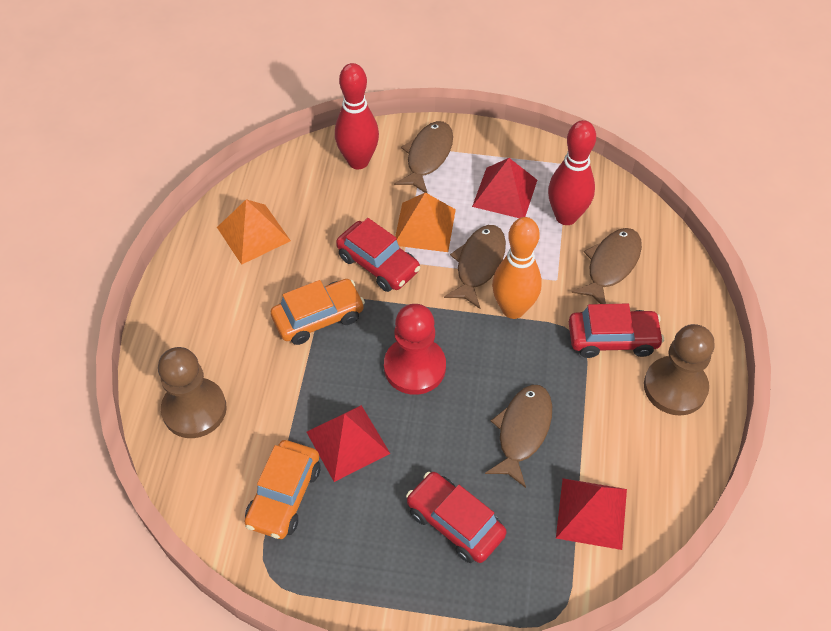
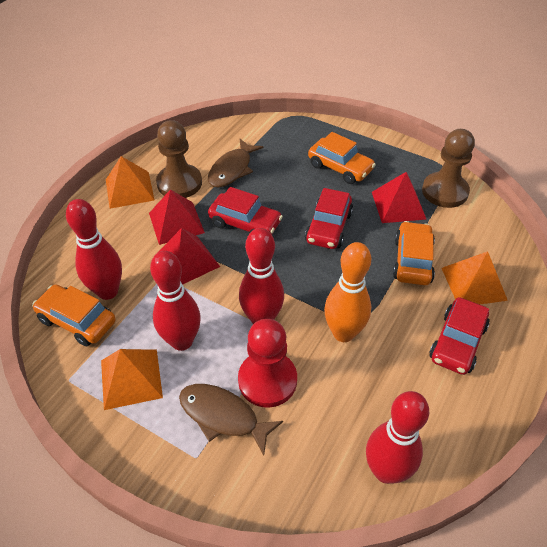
brown fish: 4 -> 2
orange car: 2 -> 3
orange pyramid: 2 -> 3
red bowling pin: 2 -> 4

